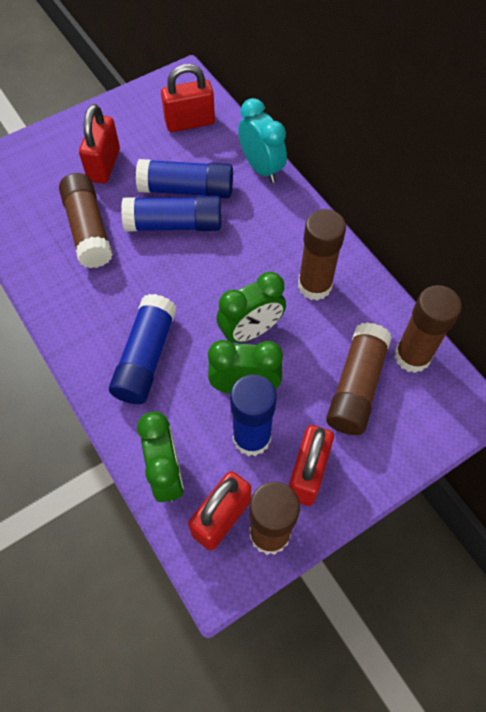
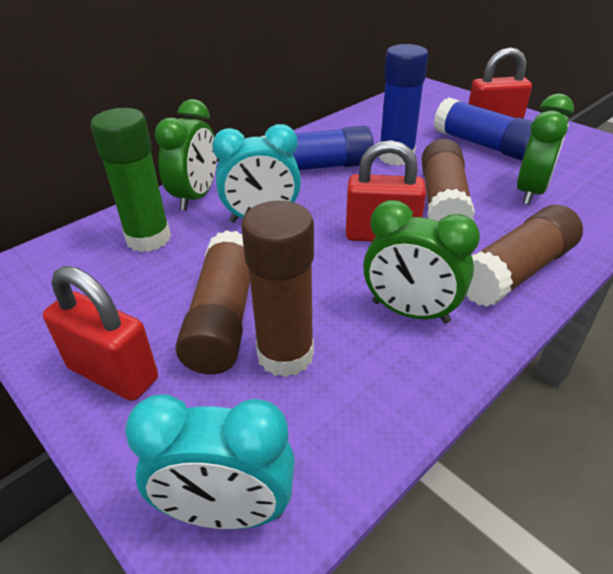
blue glue stick: 4 -> 3
brown glue stick: 5 -> 4
green glue stick: 0 -> 1
red padlock: 4 -> 3
turquoise clock: 1 -> 2

